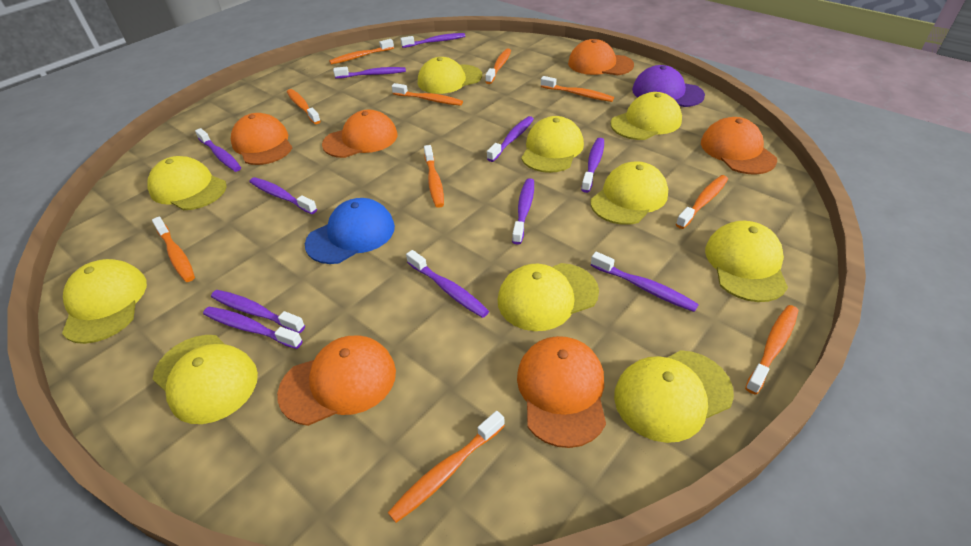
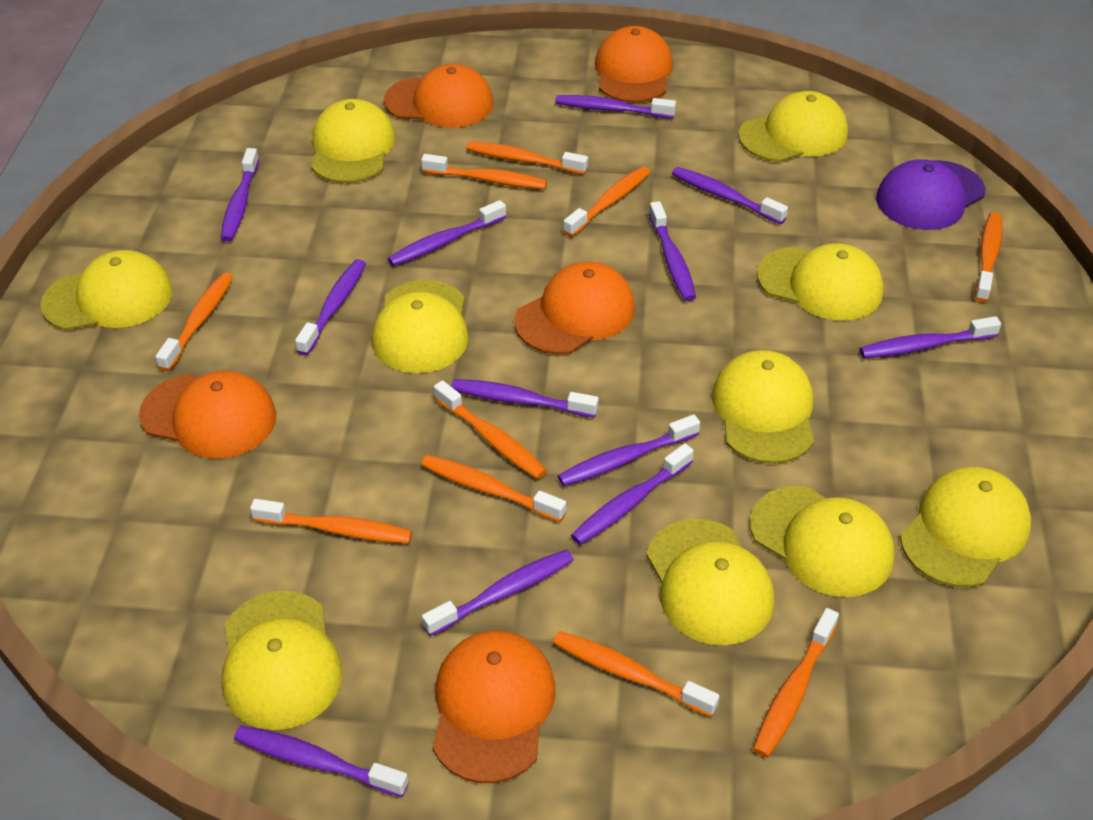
blue cap: 1 -> 0
orange cap: 6 -> 5
purple toothbrush: 11 -> 12

